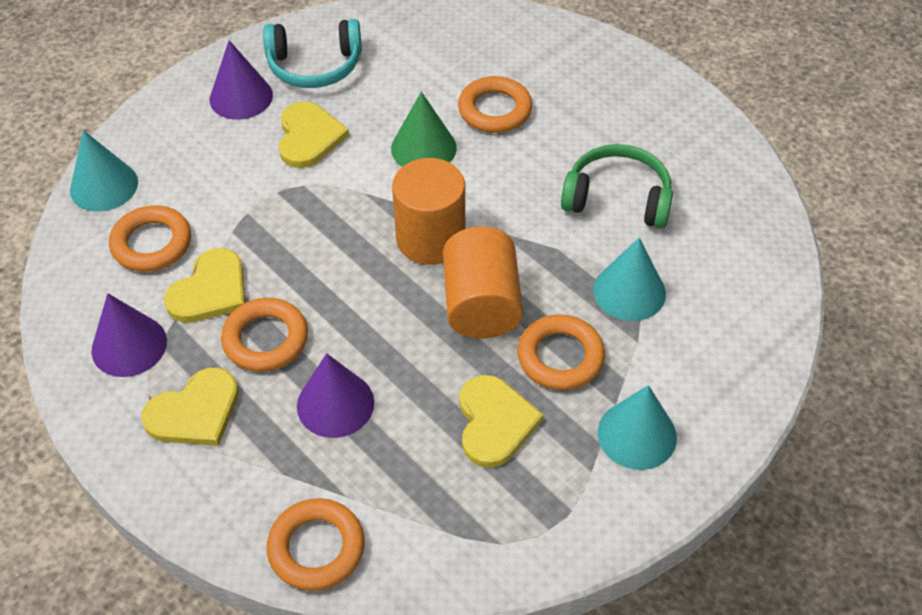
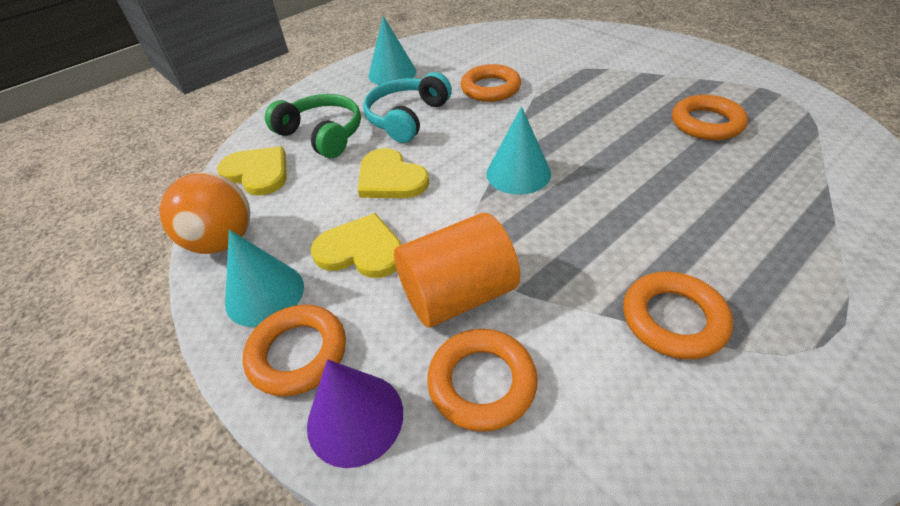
green cone: 1 -> 0
orange ball: 0 -> 1
orange cylinder: 2 -> 1
purple cone: 3 -> 1
yellow heart: 4 -> 3

